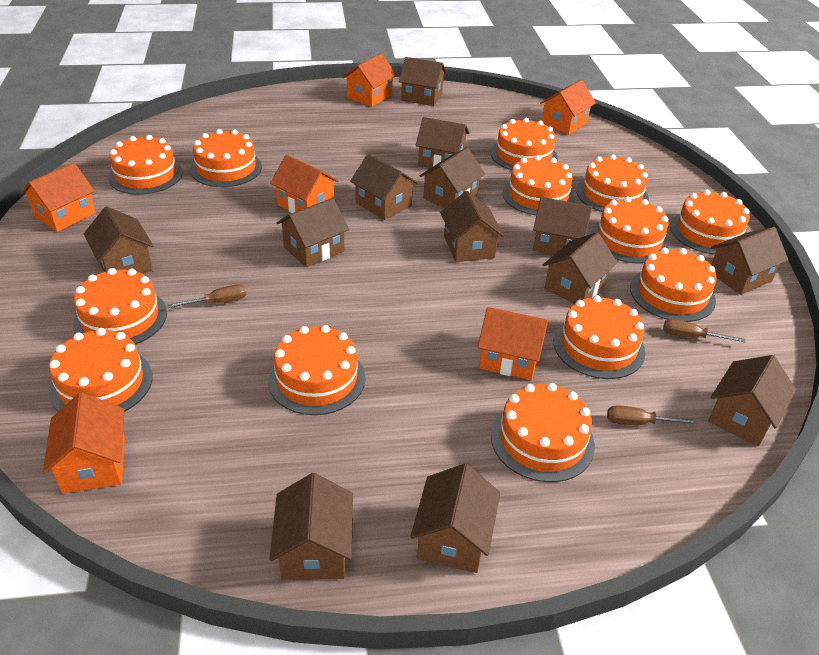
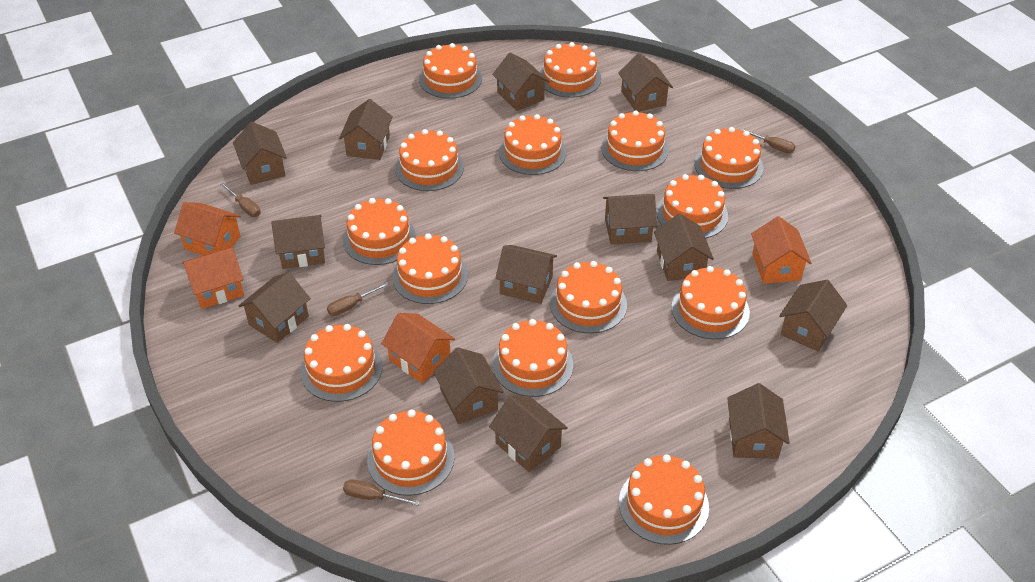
brown screwdriver: 3 -> 4
orange cake: 13 -> 15
orange house: 6 -> 4

